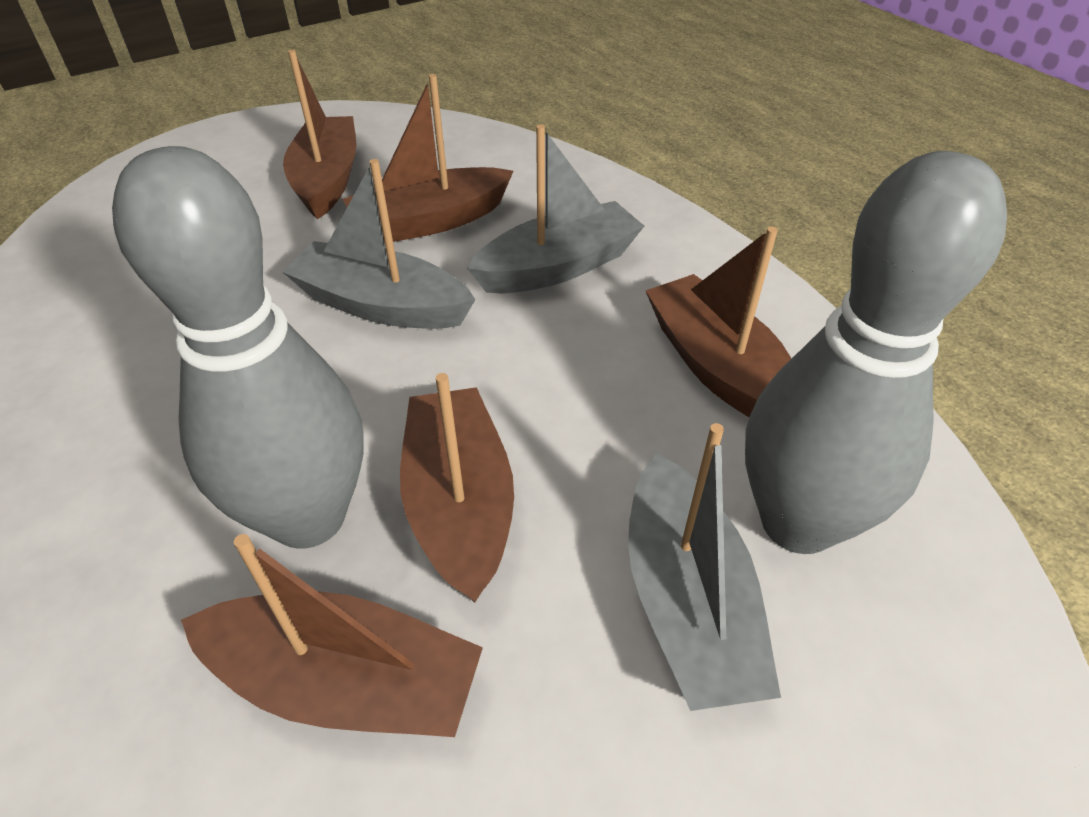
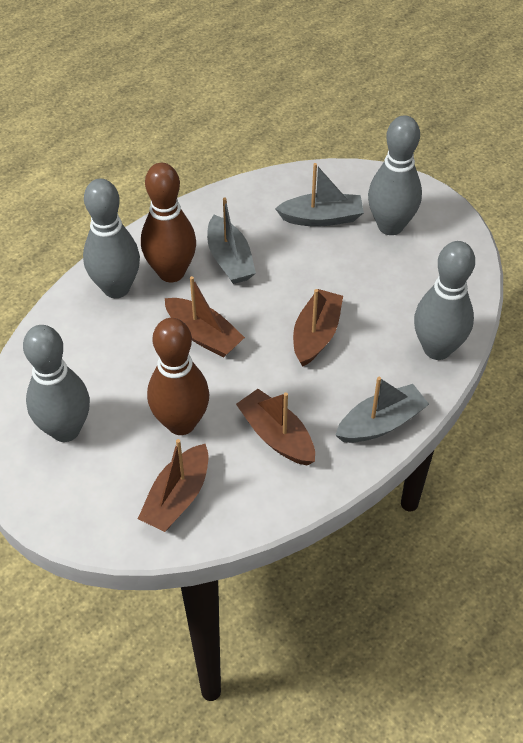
brown boat: 5 -> 4
brown bowling pin: 0 -> 2
grey bowling pin: 2 -> 4

